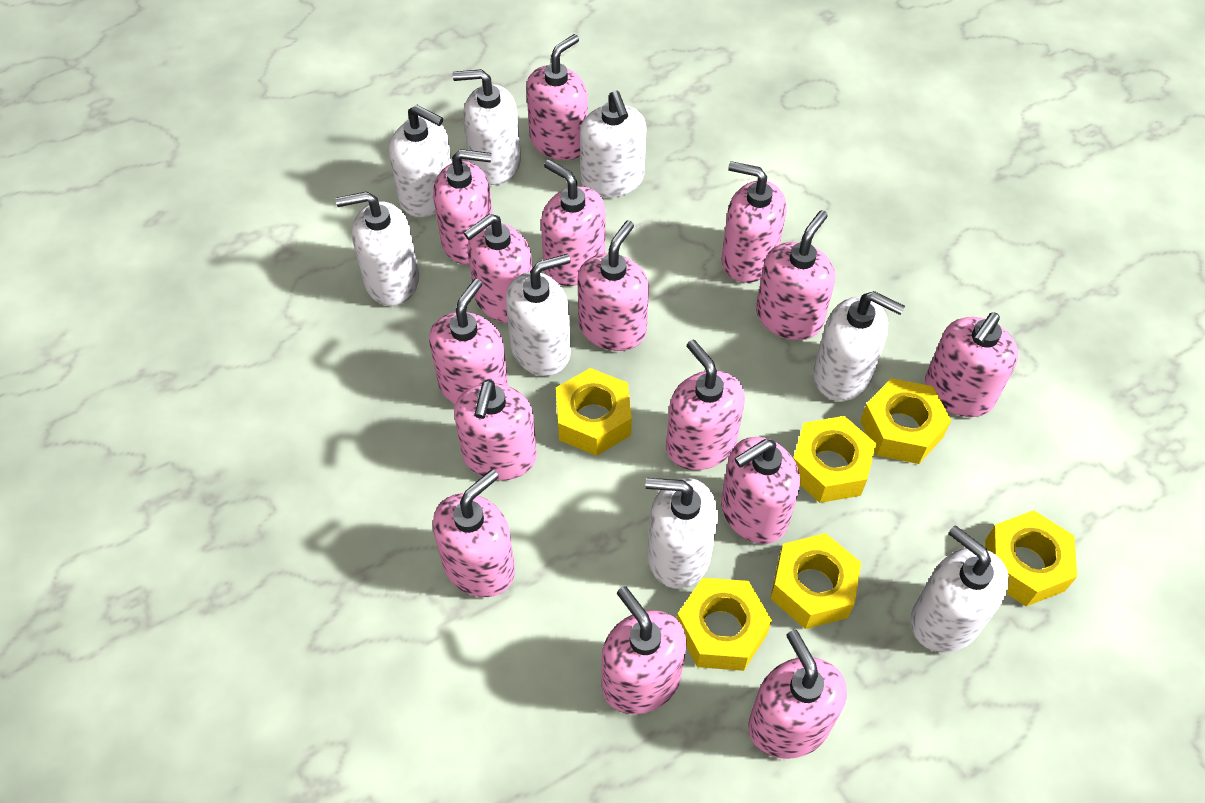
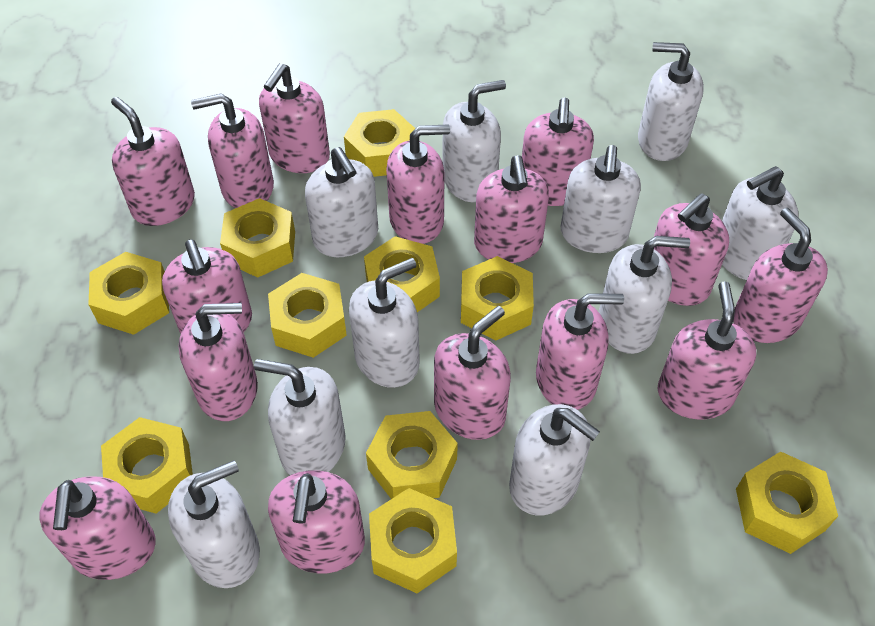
white soap dispenser: 8 -> 10
yellow nut: 6 -> 10

